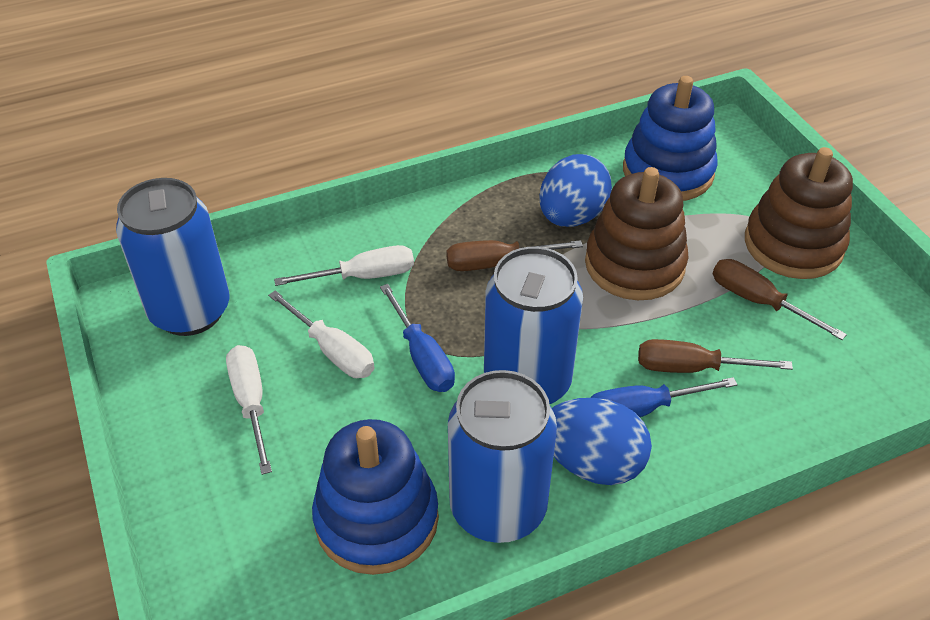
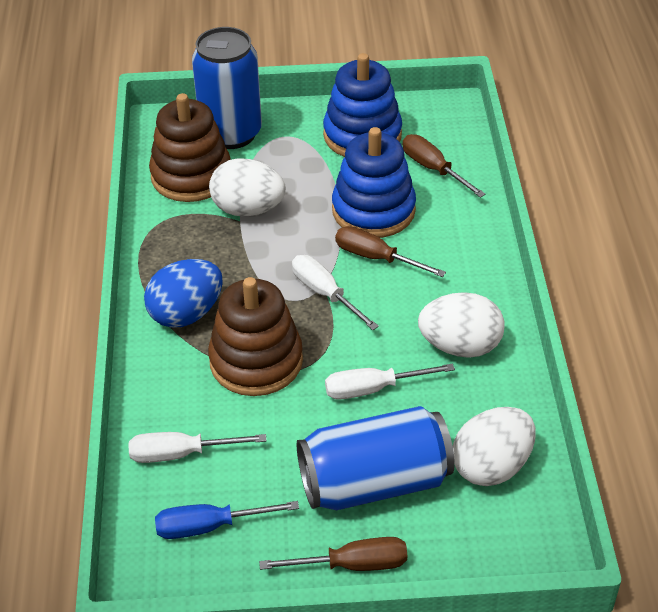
blue can: 3 -> 2
blue egg: 2 -> 1
blue screwdriver: 2 -> 1
white egg: 0 -> 3

